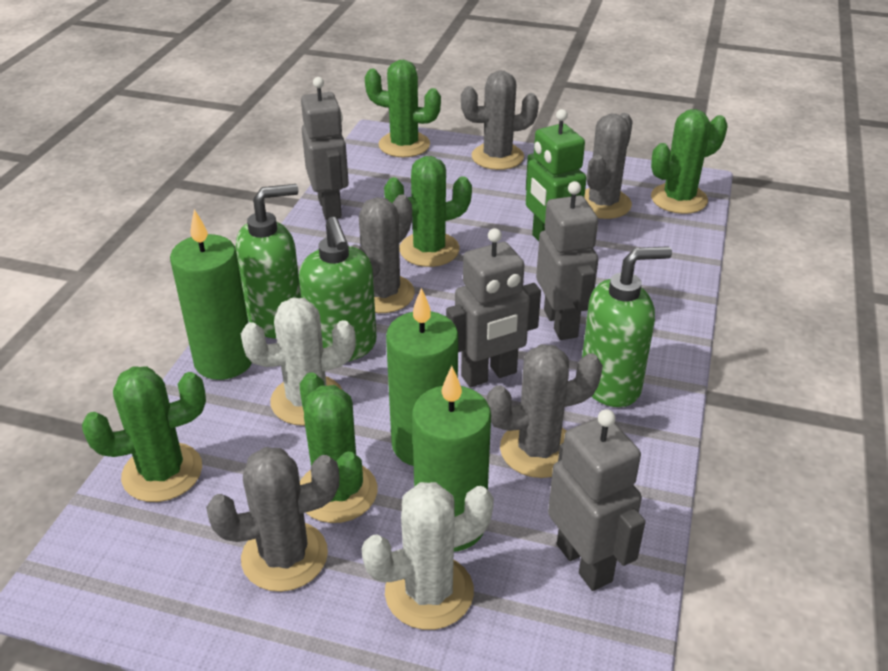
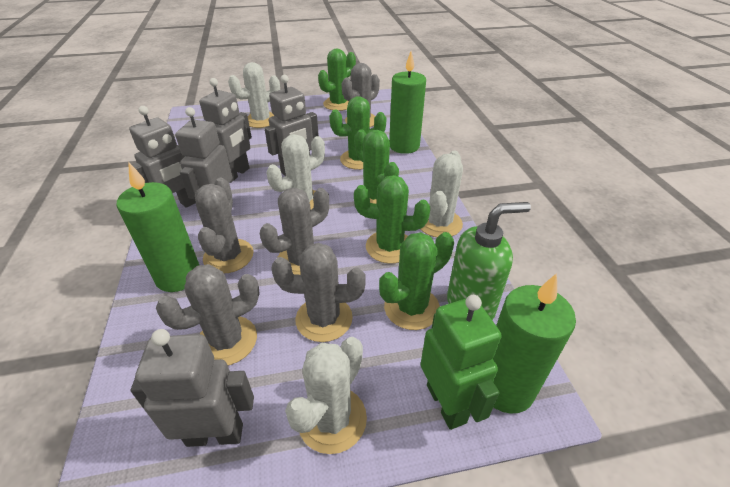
green soap dispenser: 3 -> 1
grey robot: 4 -> 5
white cactus: 2 -> 4

